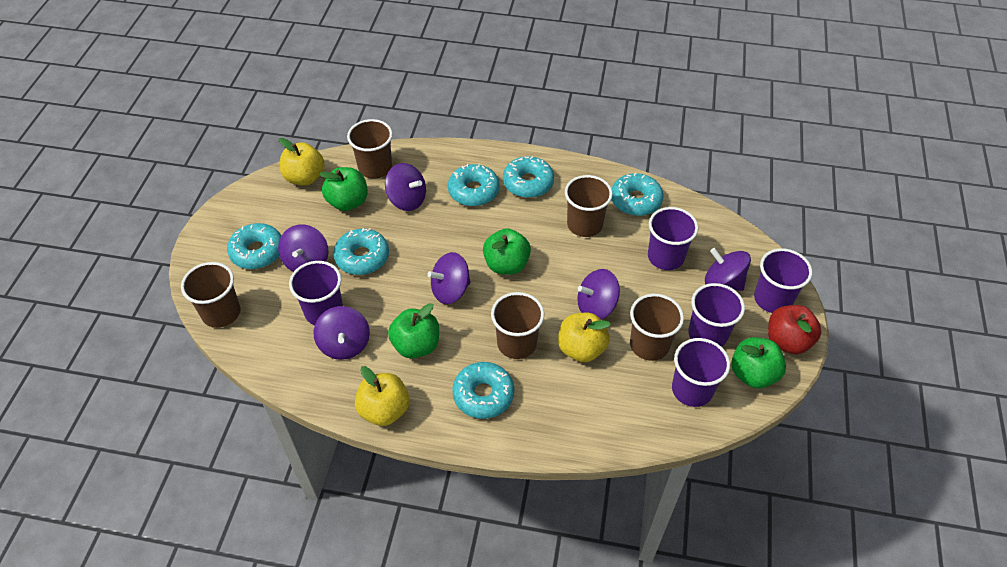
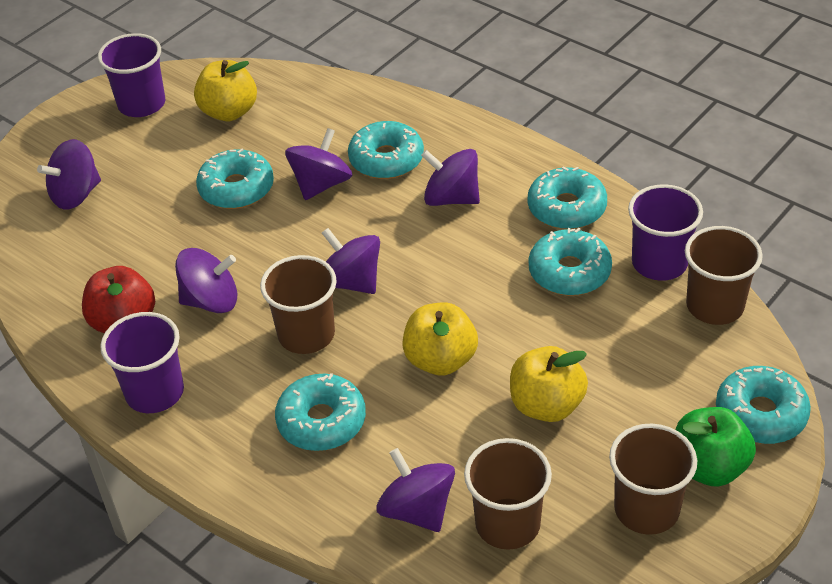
brown cup: 5 -> 4
green apple: 4 -> 1
purple cup: 5 -> 3

